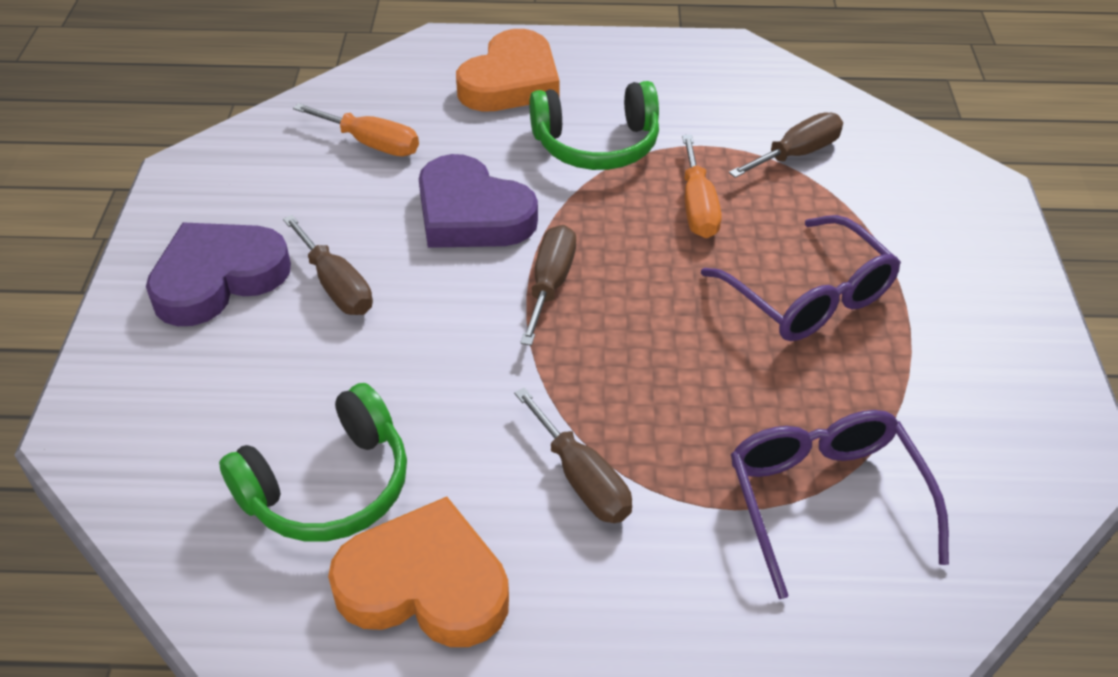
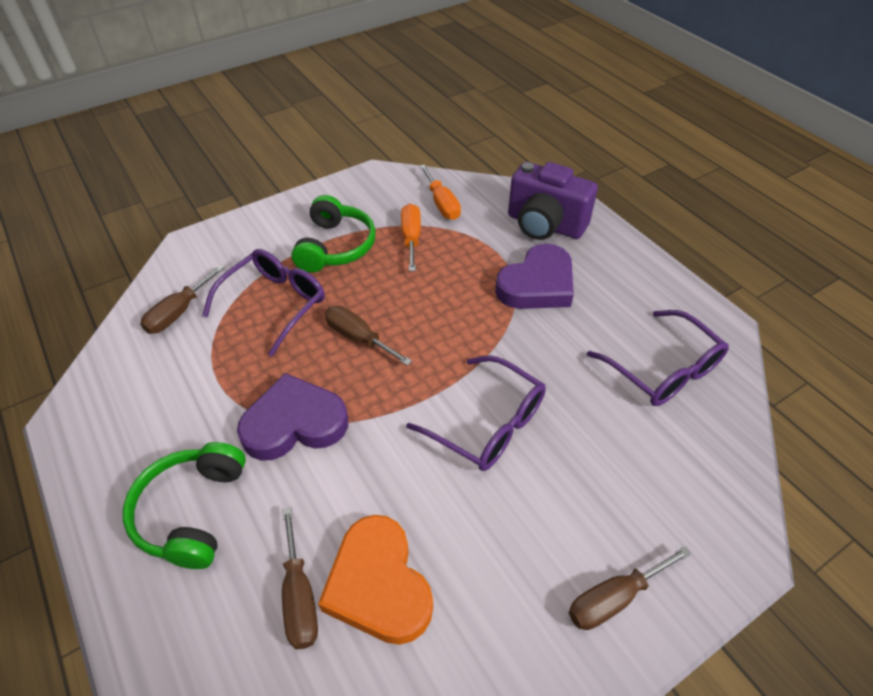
orange heart: 2 -> 1
purple camera: 0 -> 1
purple glasses: 2 -> 3

